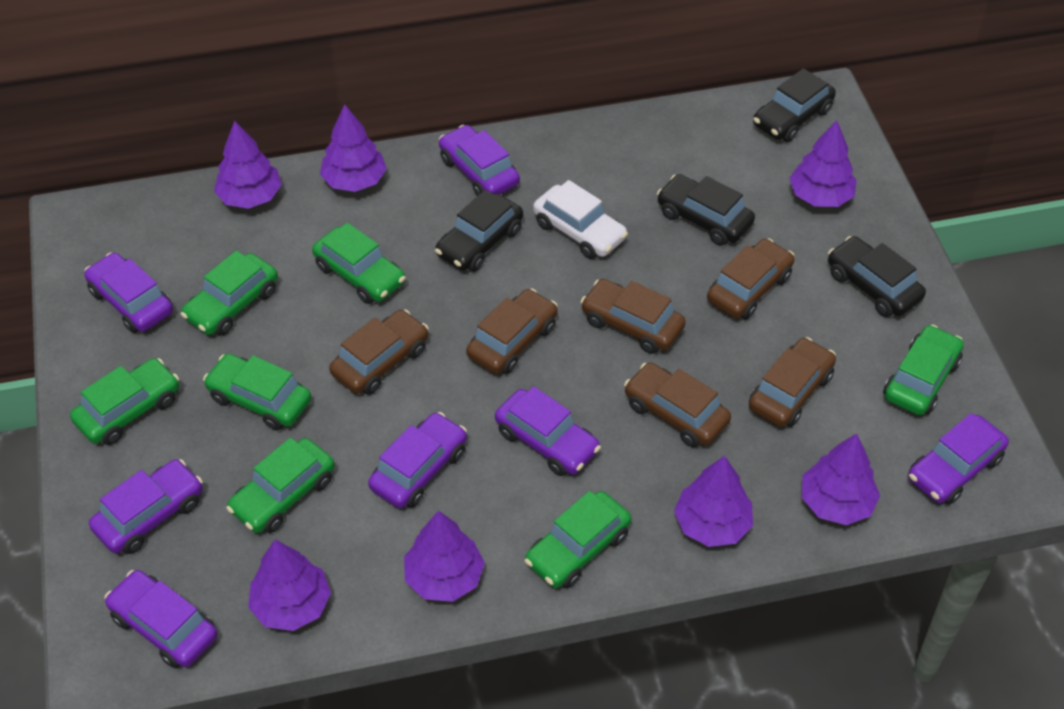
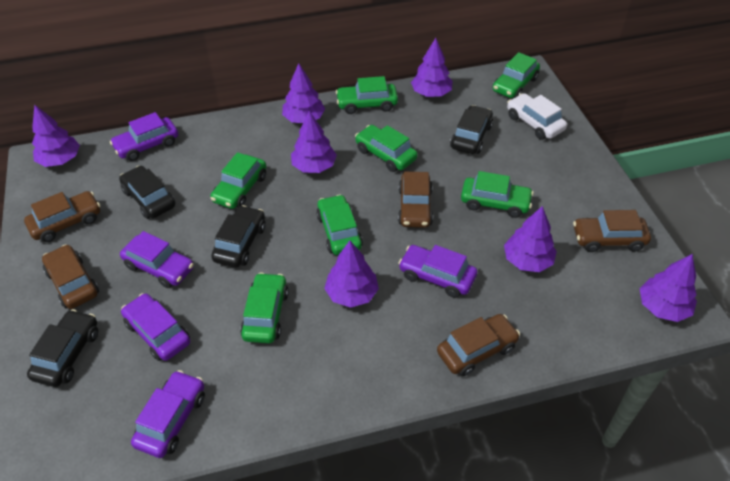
brown car: 6 -> 5
purple car: 7 -> 5

